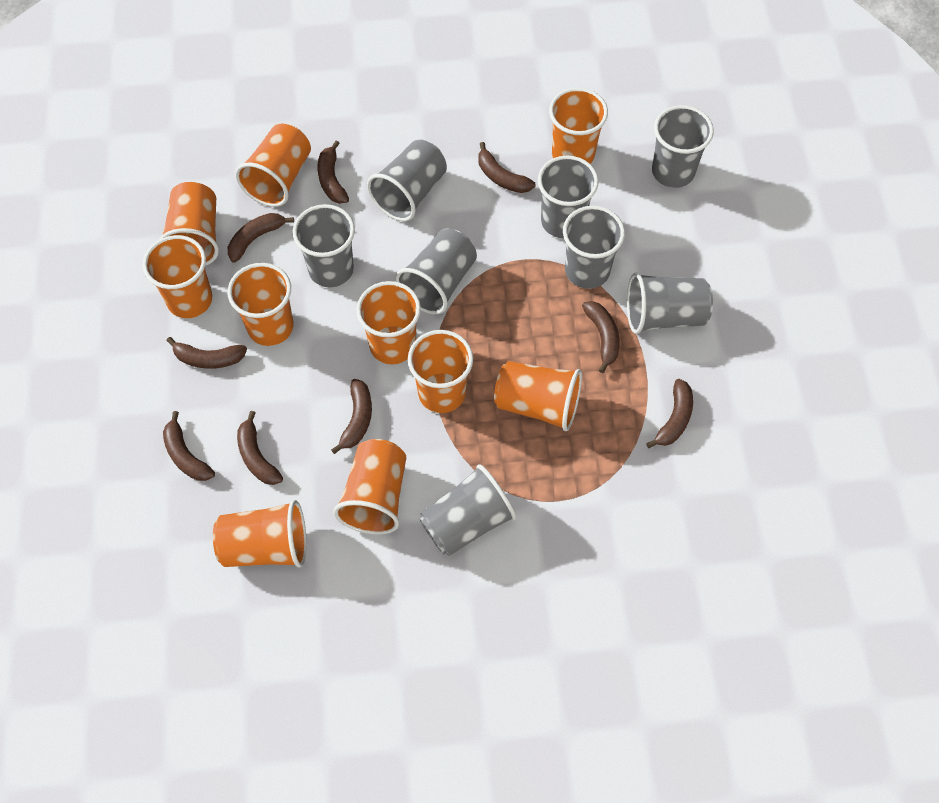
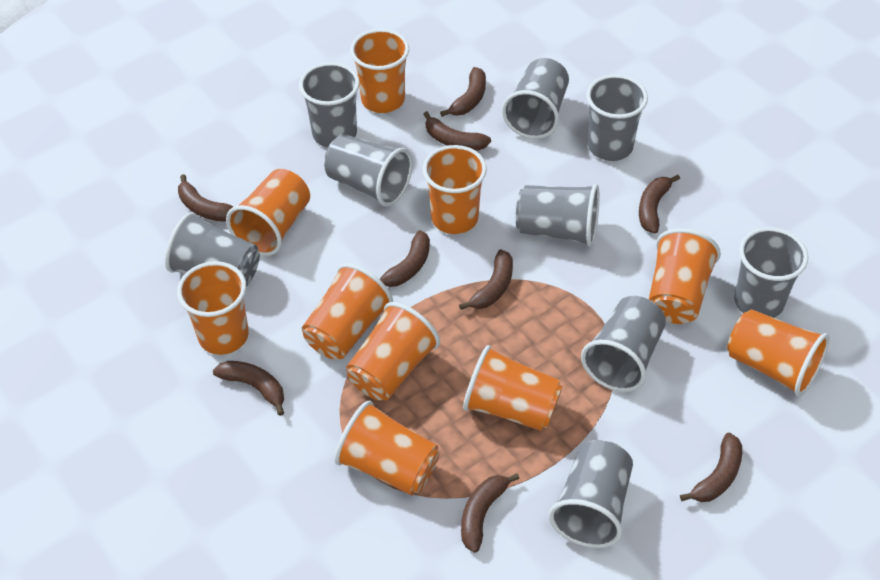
grey cup: 8 -> 9

